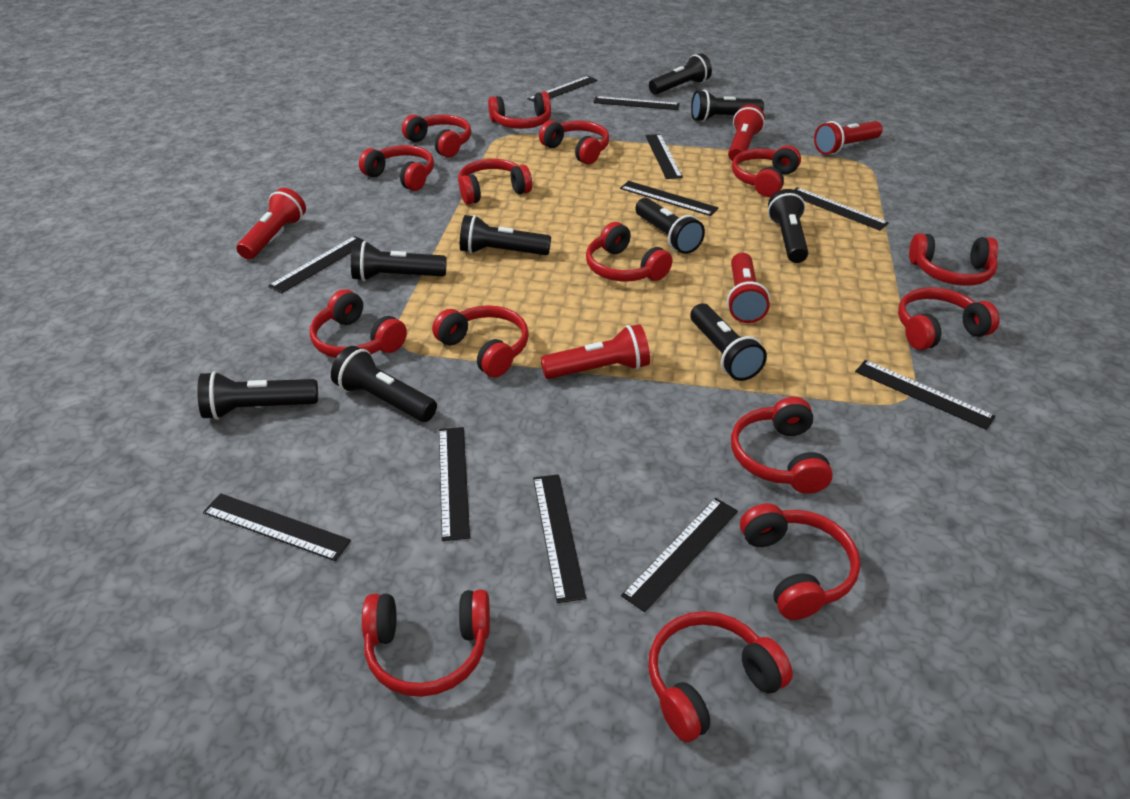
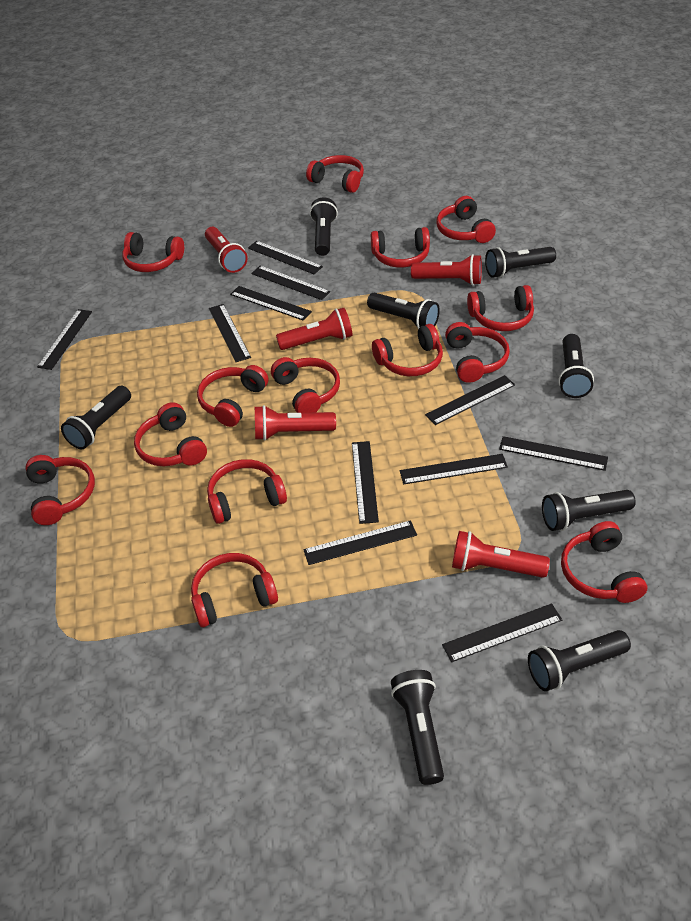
black flashlight: 9 -> 8
red headphones: 15 -> 14

